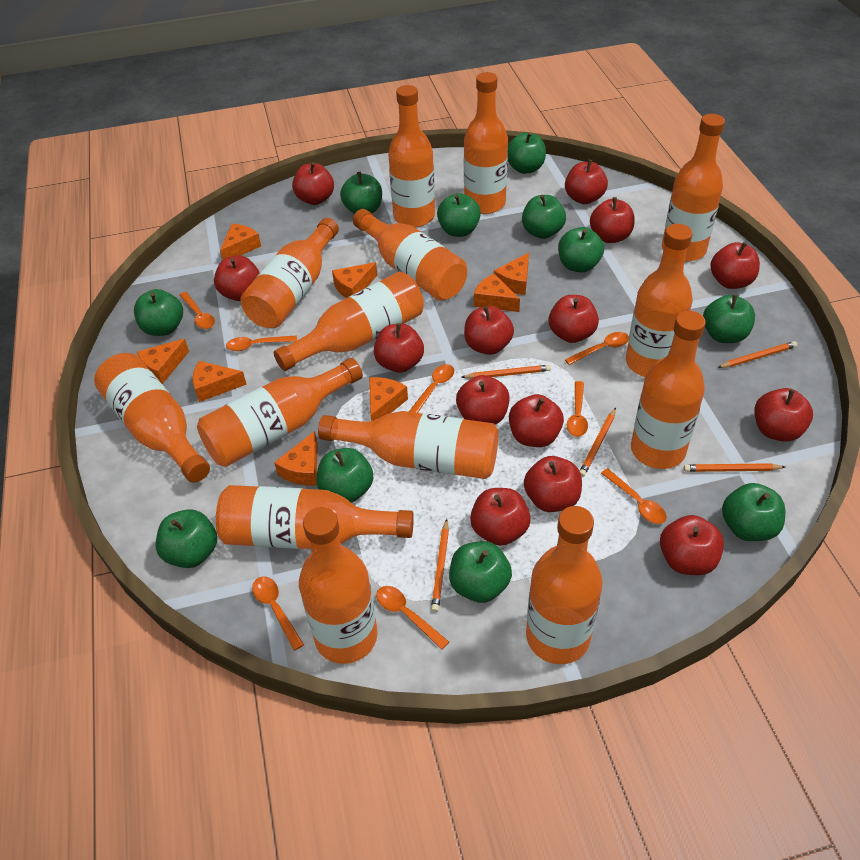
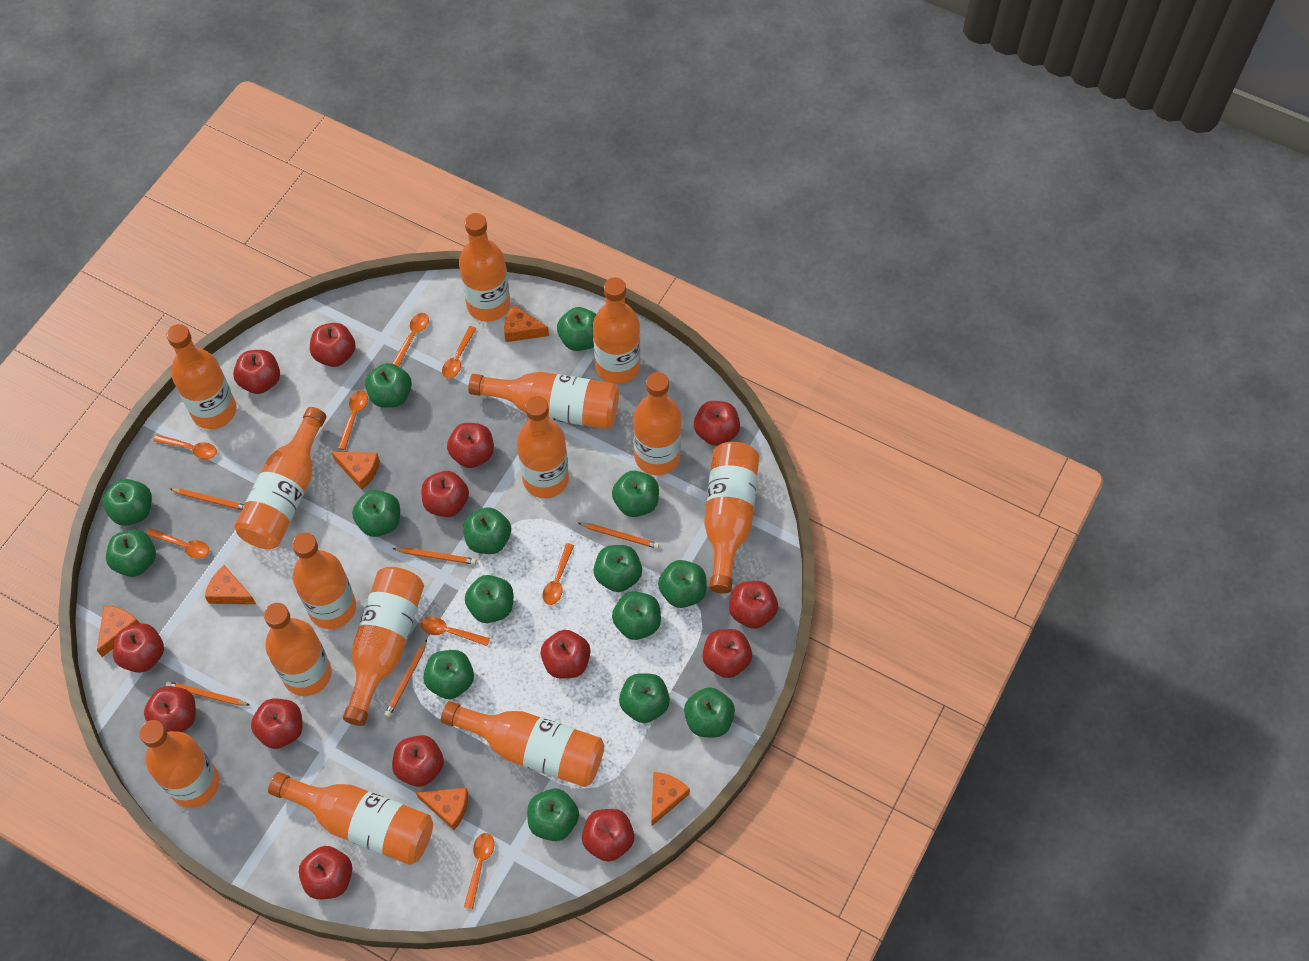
green apple: 11 -> 15
orange cheese: 8 -> 6

